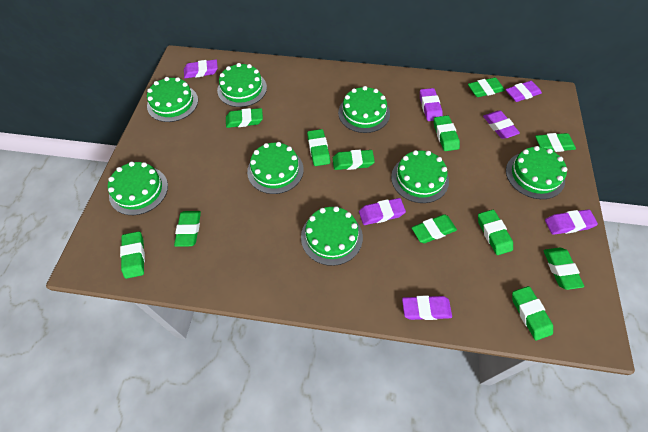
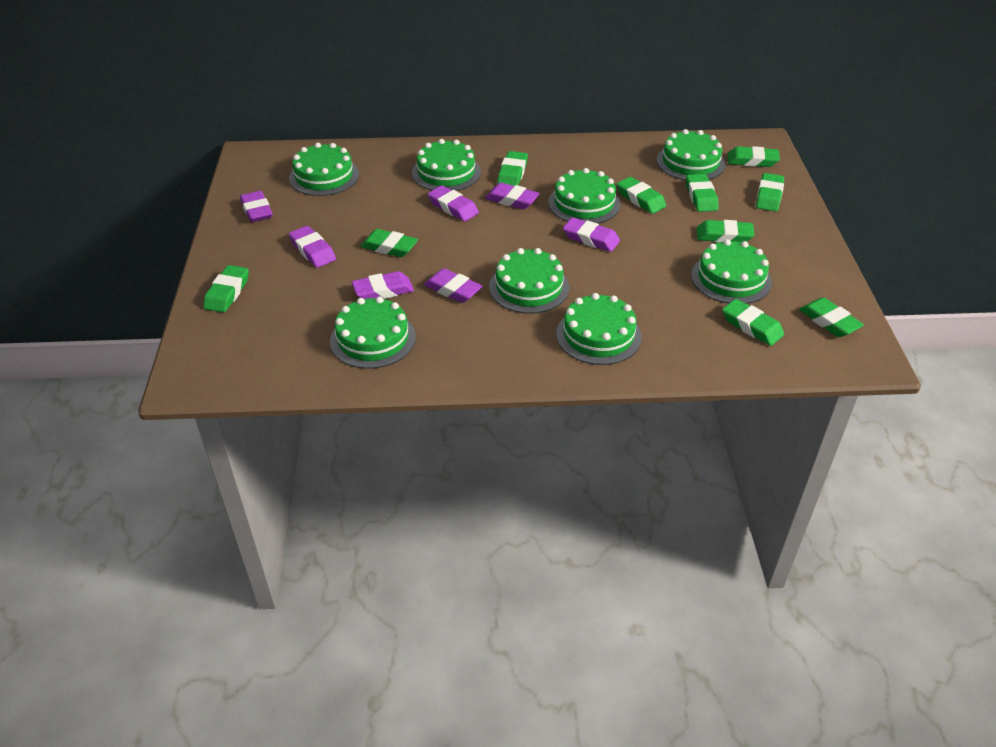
green eraser: 12 -> 10

